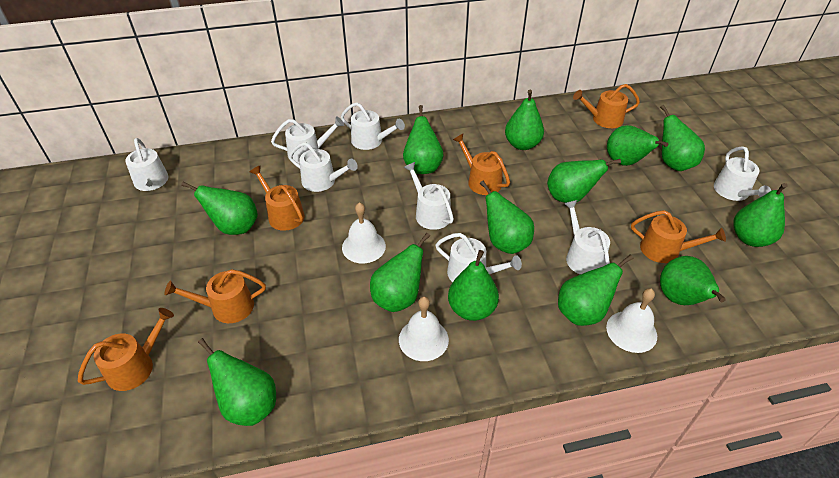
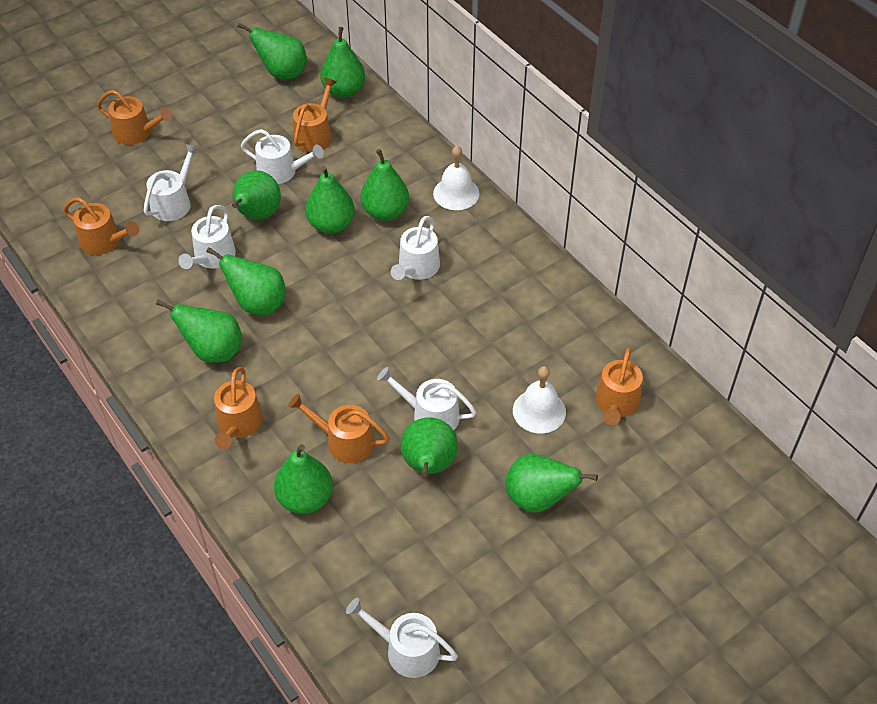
green pear: 13 -> 10
white bell: 3 -> 2
white watering can: 8 -> 6

